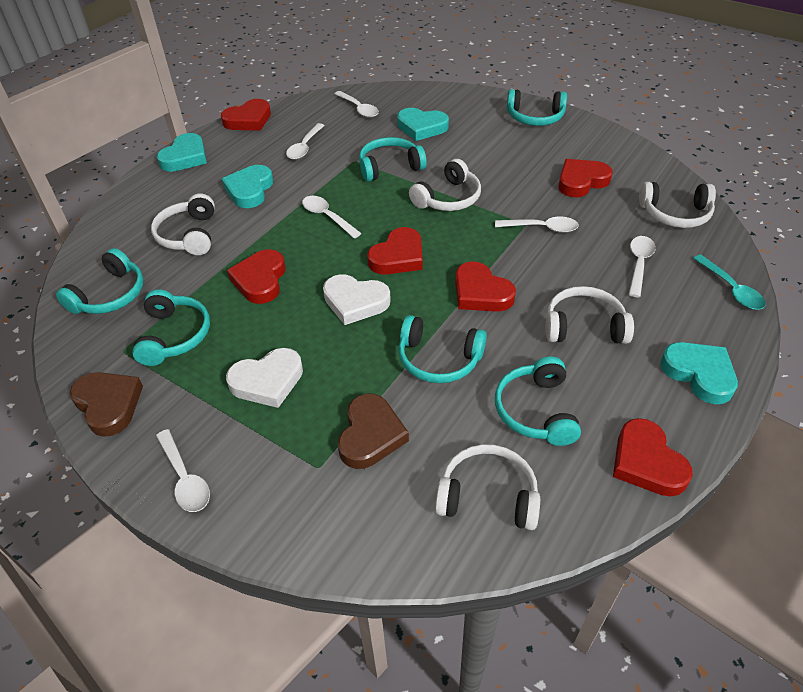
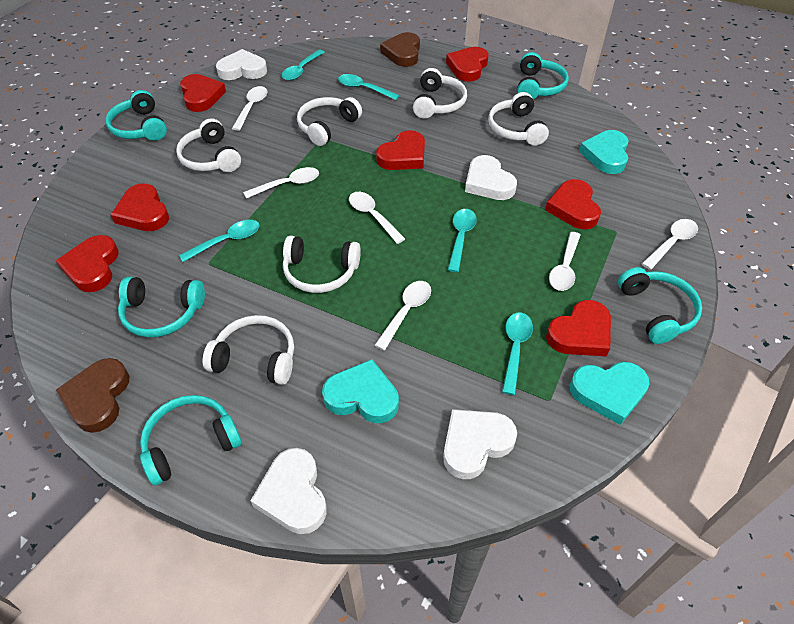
red heart: 6 -> 7
turquoise headphones: 6 -> 5
turquoise heart: 4 -> 3
turquoise spoon: 1 -> 5
white headphones: 5 -> 6
white heart: 2 -> 4

